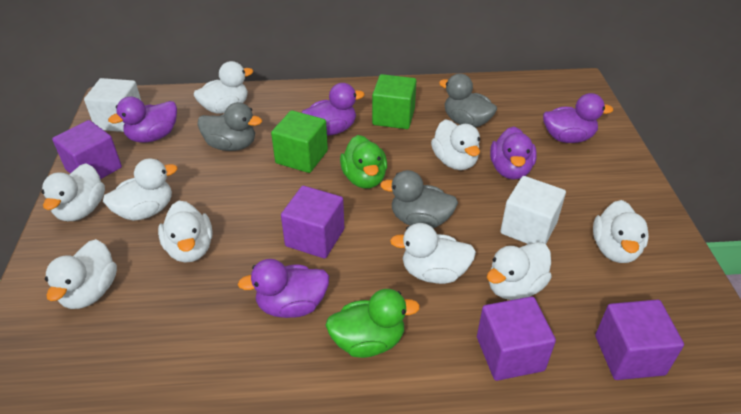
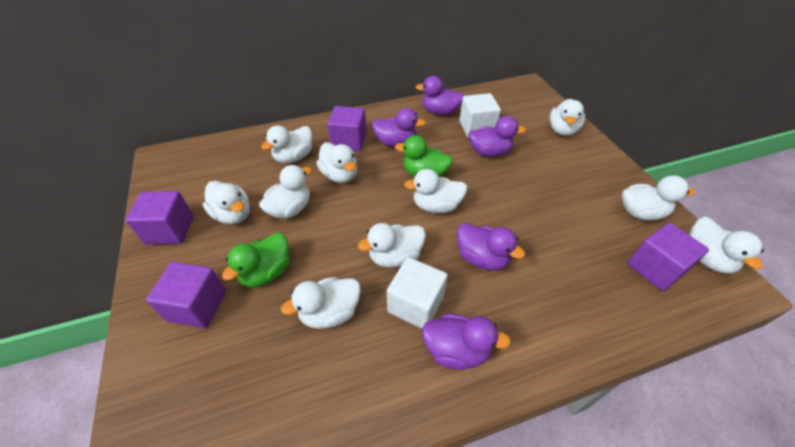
green cube: 2 -> 0
grey duck: 3 -> 0
white duck: 9 -> 10

